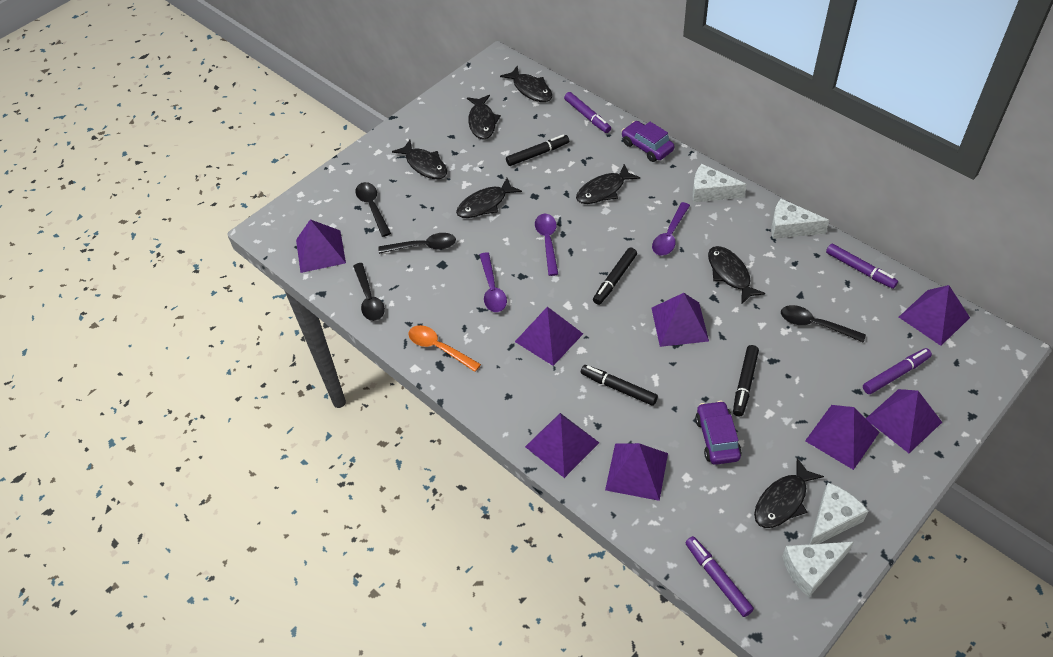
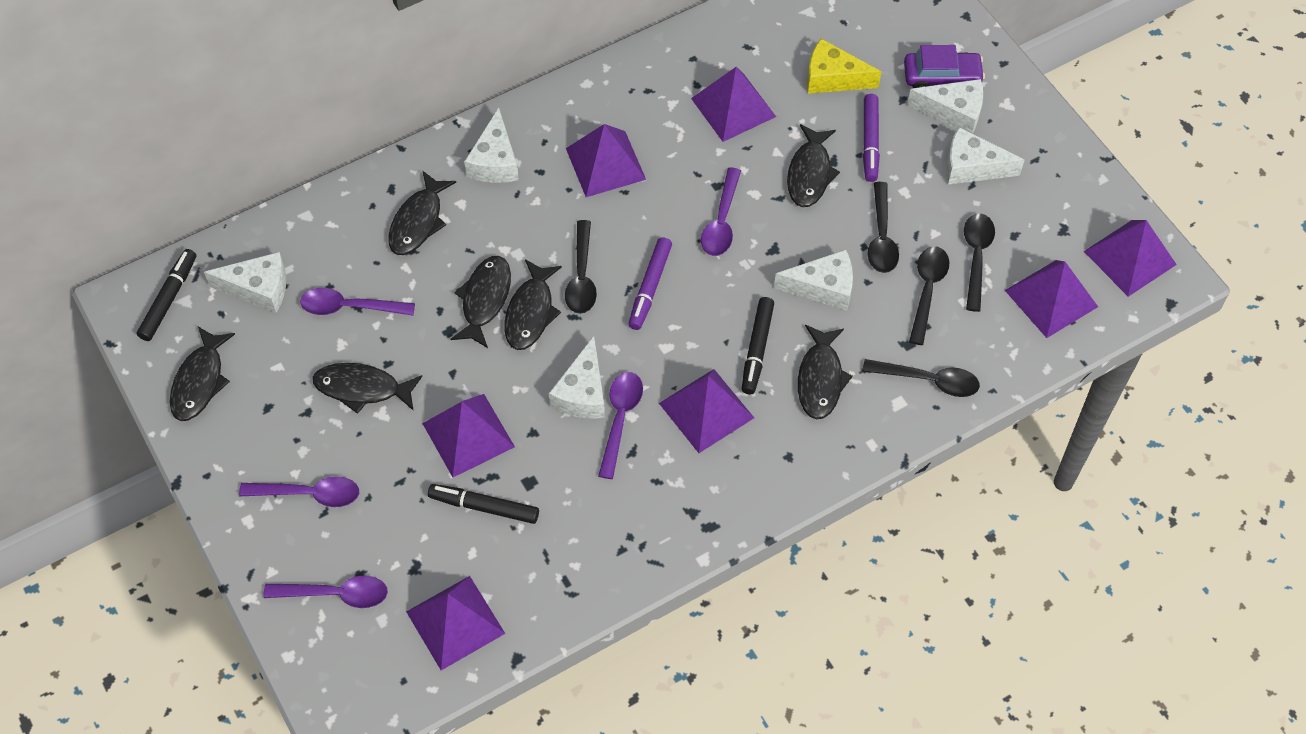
black marker: 4 -> 3
black spoon: 4 -> 5
orange spoon: 1 -> 0
purple car: 2 -> 1
purple marker: 4 -> 2
purple pyramid: 8 -> 7
purple spoon: 3 -> 5
white cheese: 4 -> 6
yellow cheese: 0 -> 1

